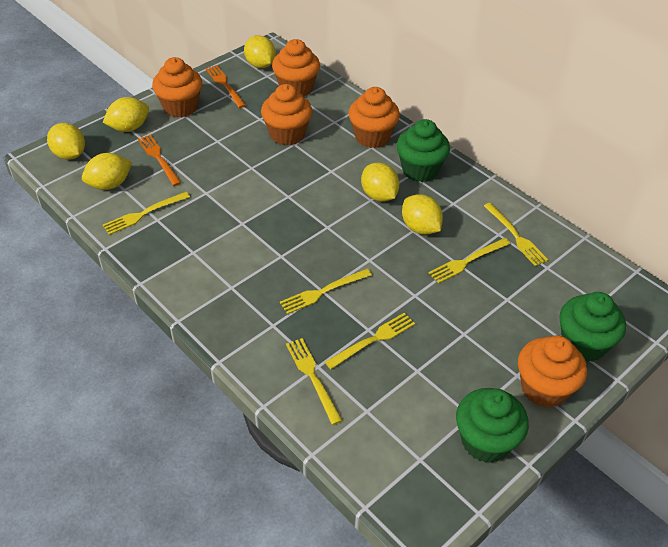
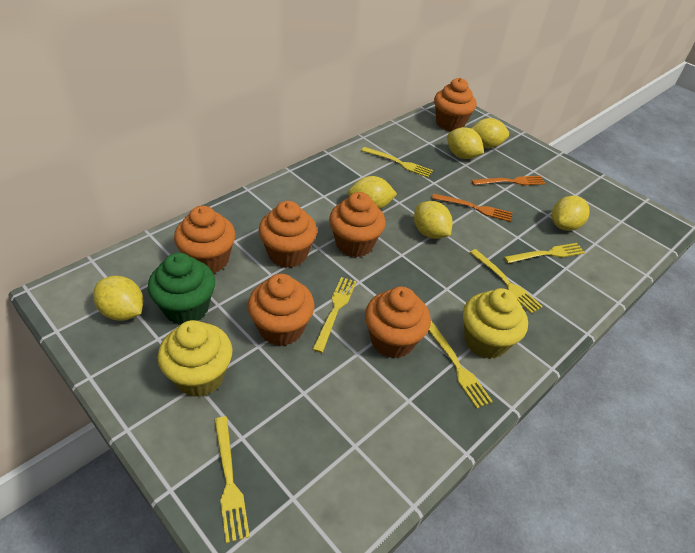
green cupcake: 3 -> 1
orange cupcake: 5 -> 6
yellow cupcake: 0 -> 2

